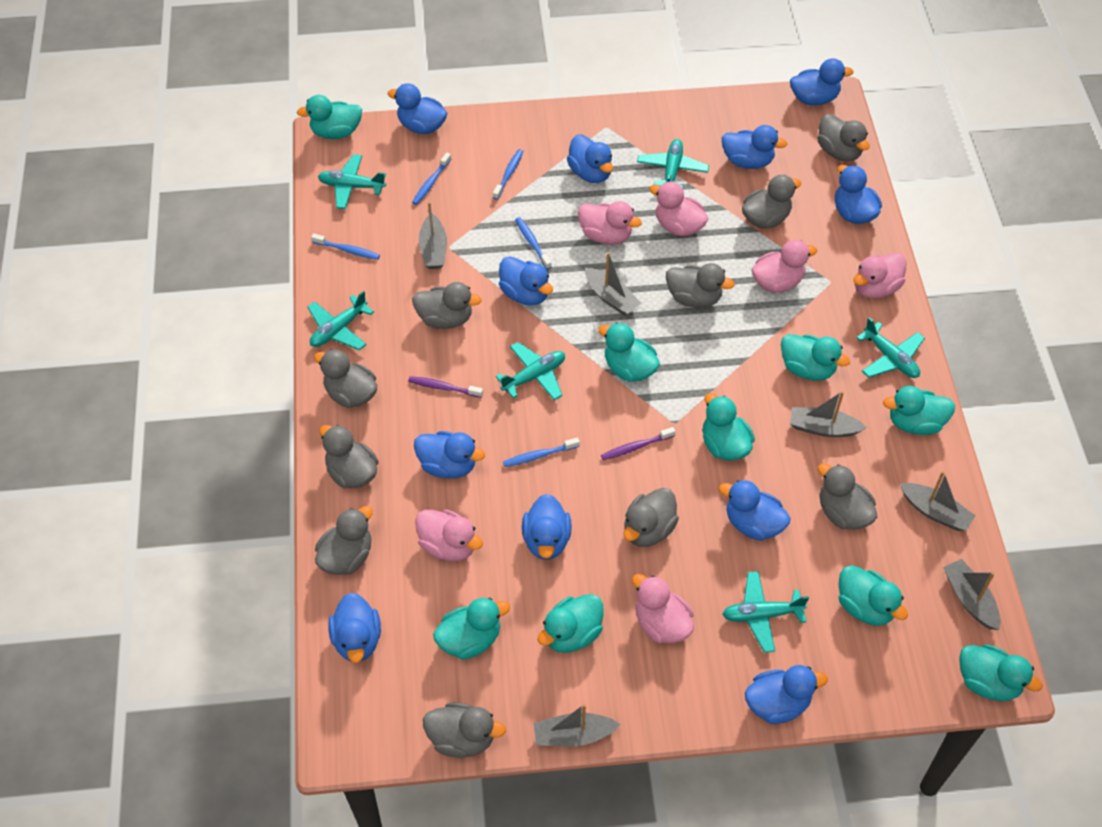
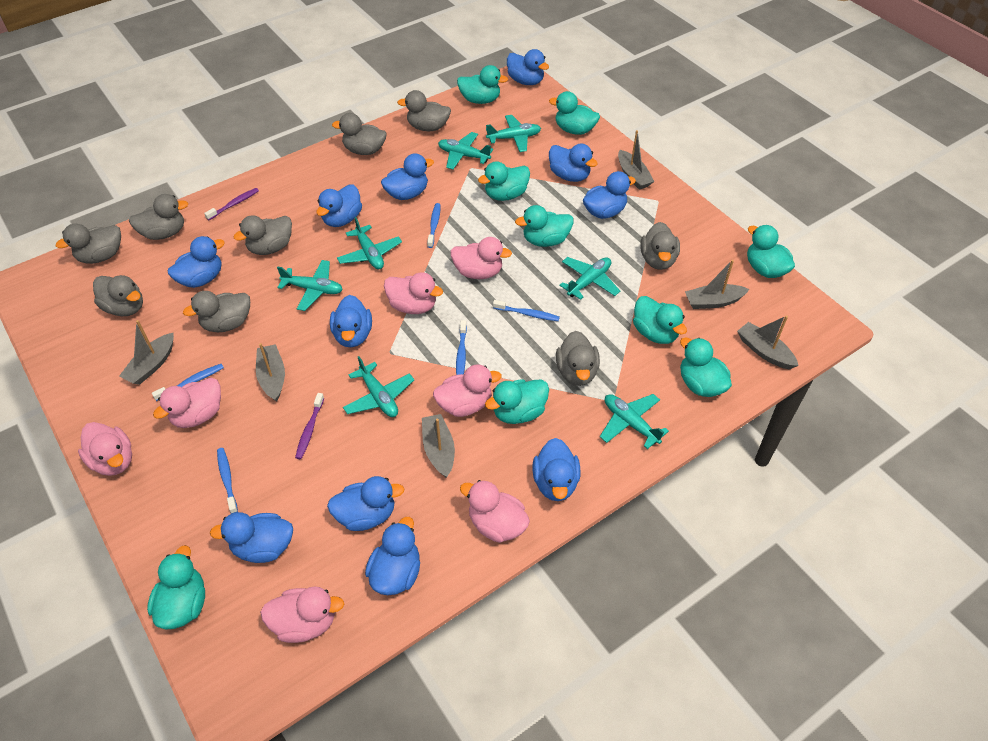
grey duck: 10 -> 9
pink duck: 6 -> 7
turquoise plane: 6 -> 7

